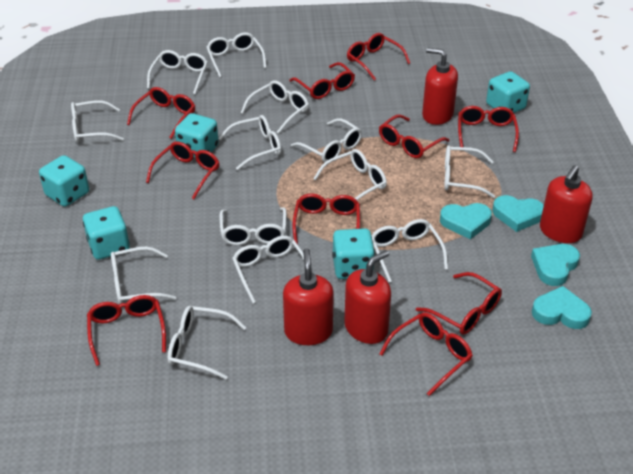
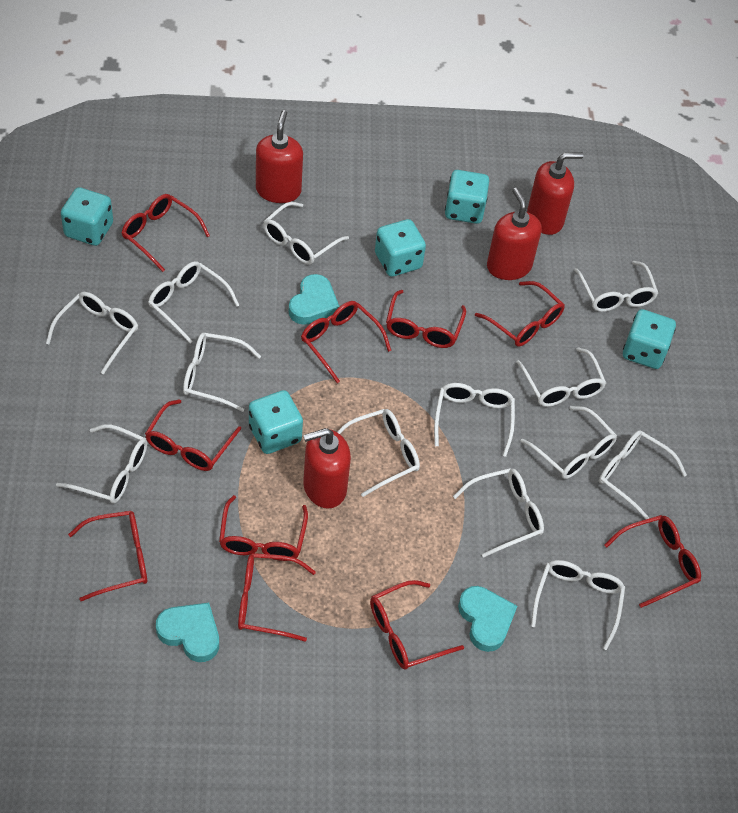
turquoise heart: 4 -> 3

